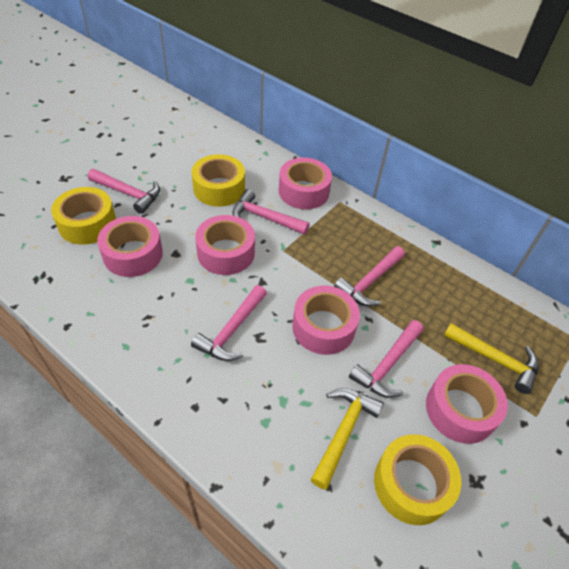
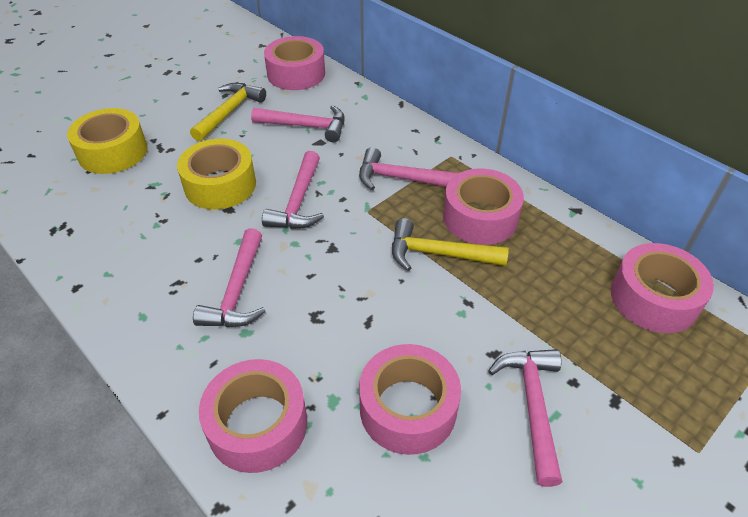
yellow tape: 3 -> 2

